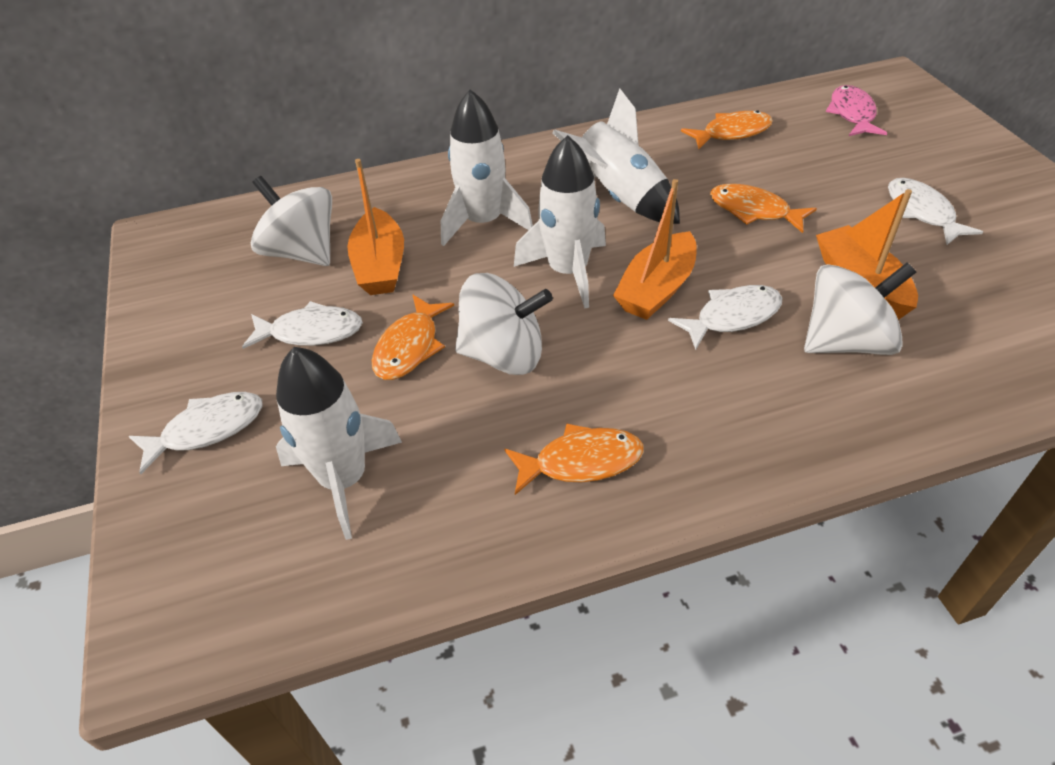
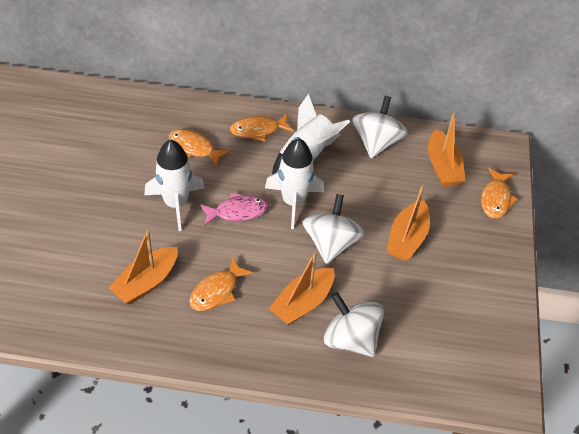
orange boat: 3 -> 4
white fish: 4 -> 0
white rocket: 4 -> 3

